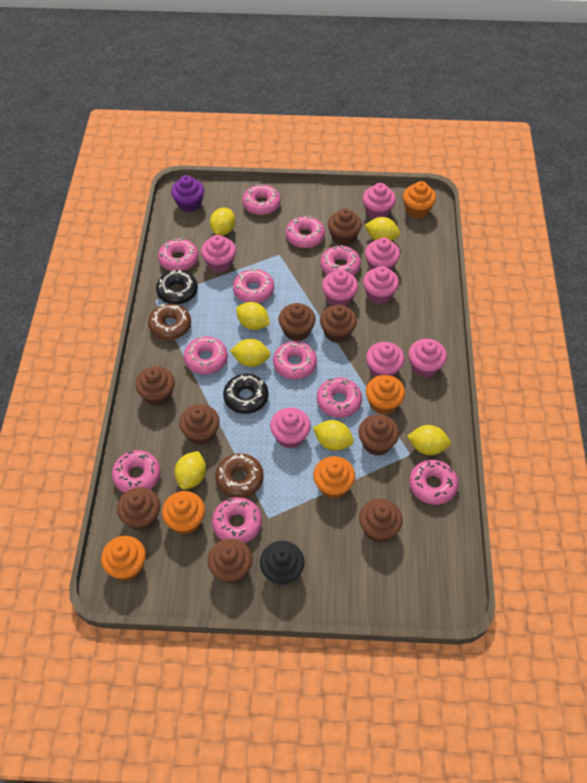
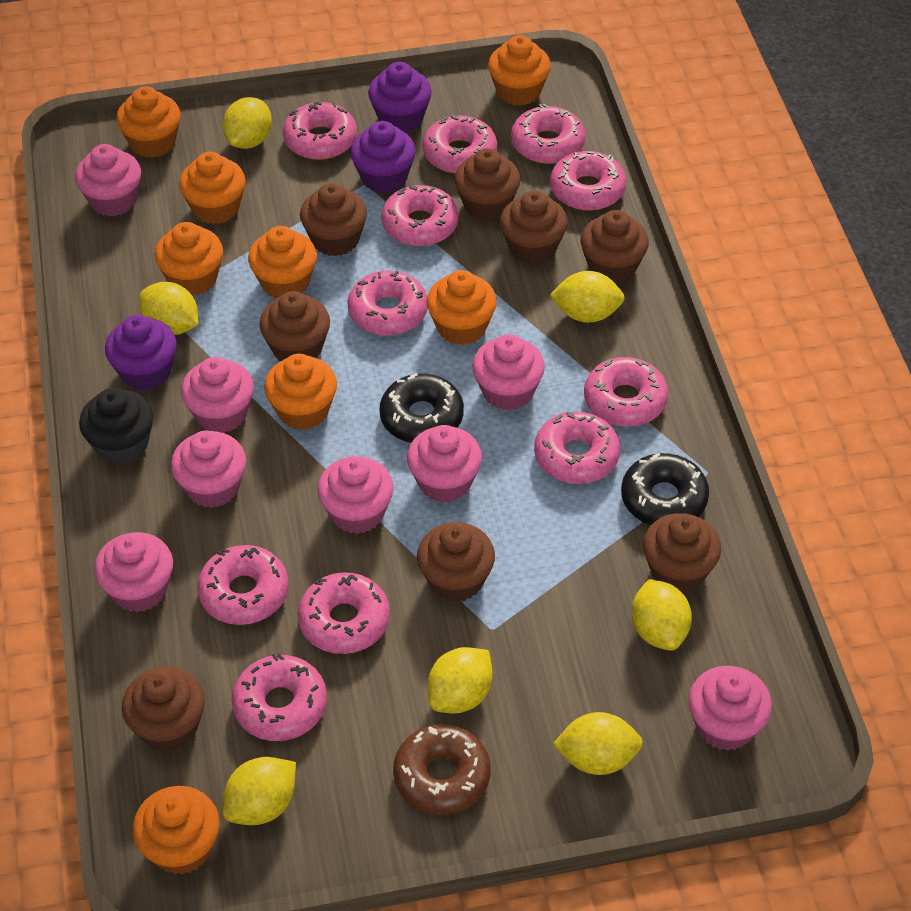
brown cupcake: 9 -> 8
brown donut: 2 -> 1
orange cupcake: 5 -> 8
purple cupcake: 1 -> 3

